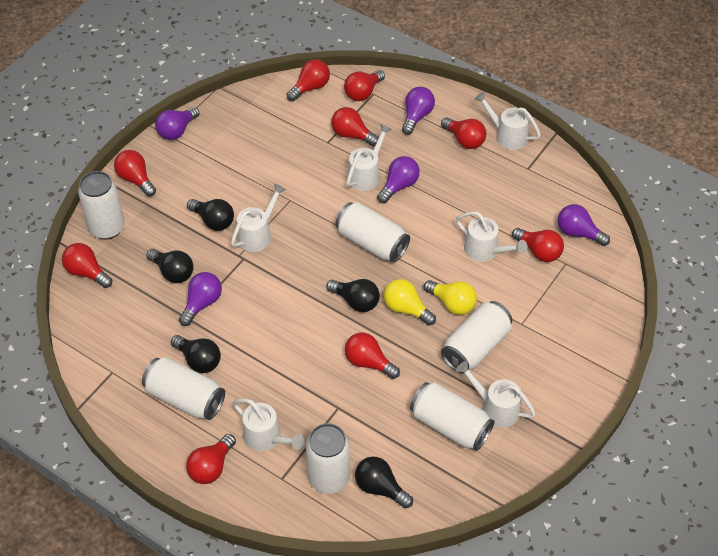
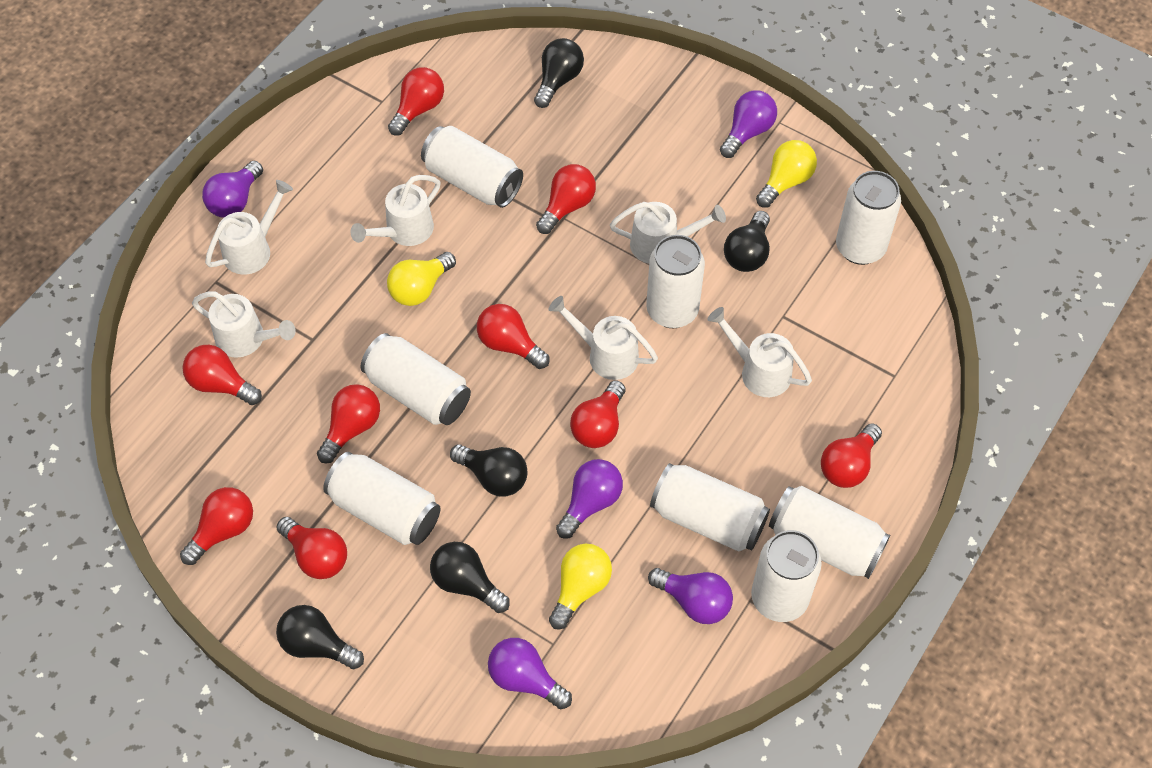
white can: 6 -> 8
yellow light bulb: 2 -> 3

